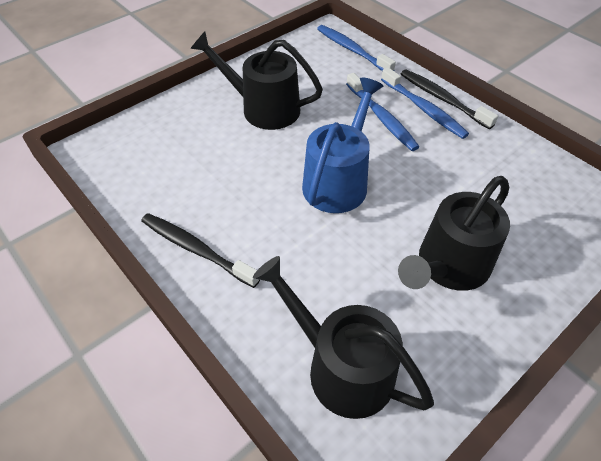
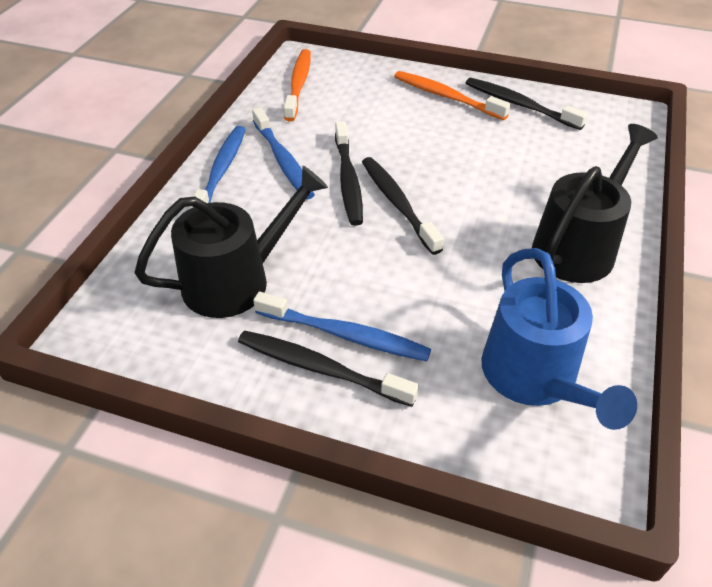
black toothbrush: 2 -> 4
black watering can: 3 -> 2
orange toothbrush: 0 -> 2

